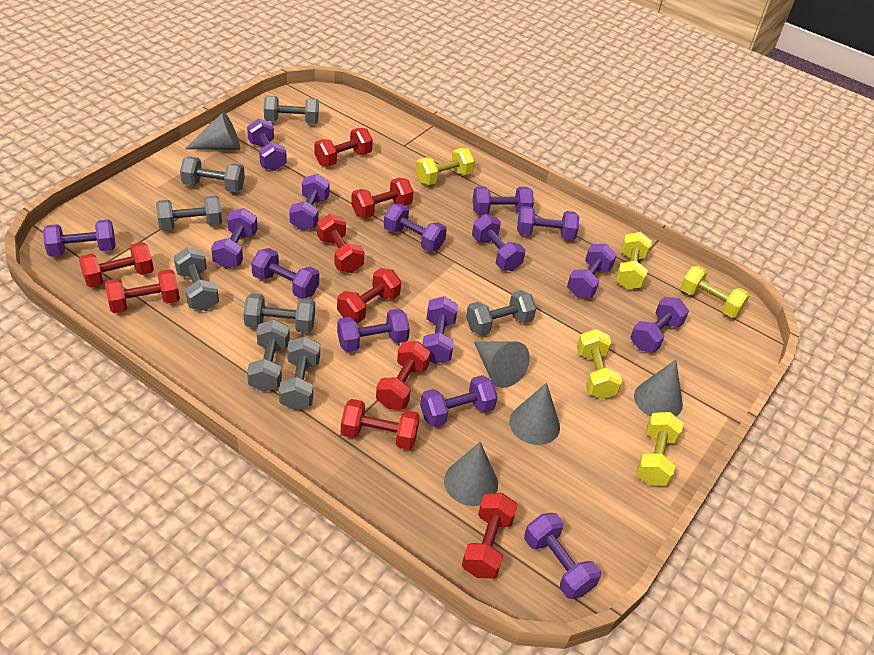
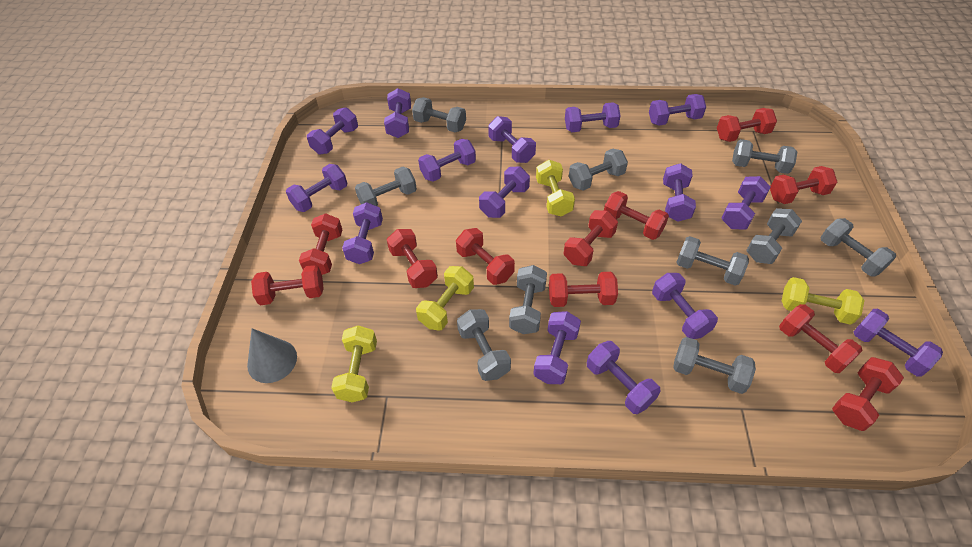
grey cone: 5 -> 1
grey dumbbell: 8 -> 10
red dumbbell: 9 -> 11
yellow dumbbell: 5 -> 4

